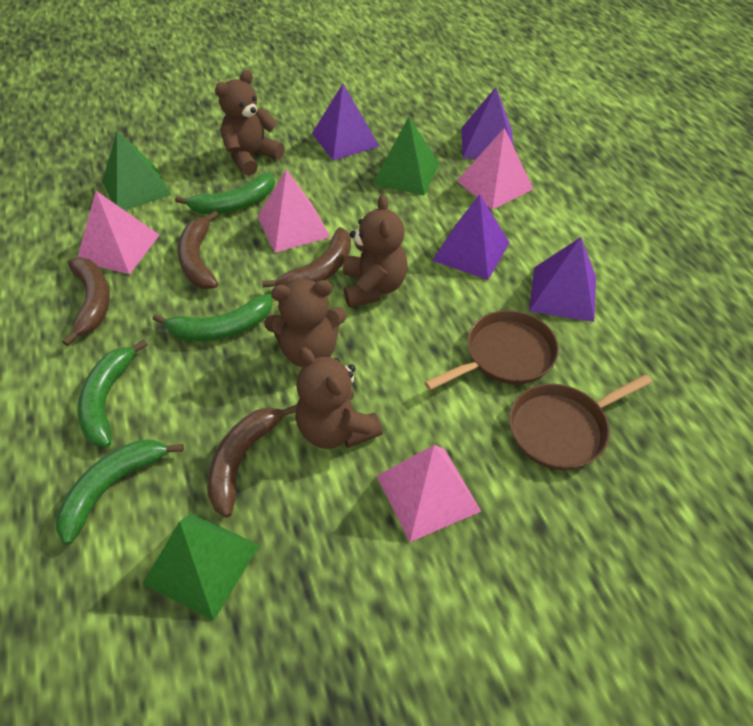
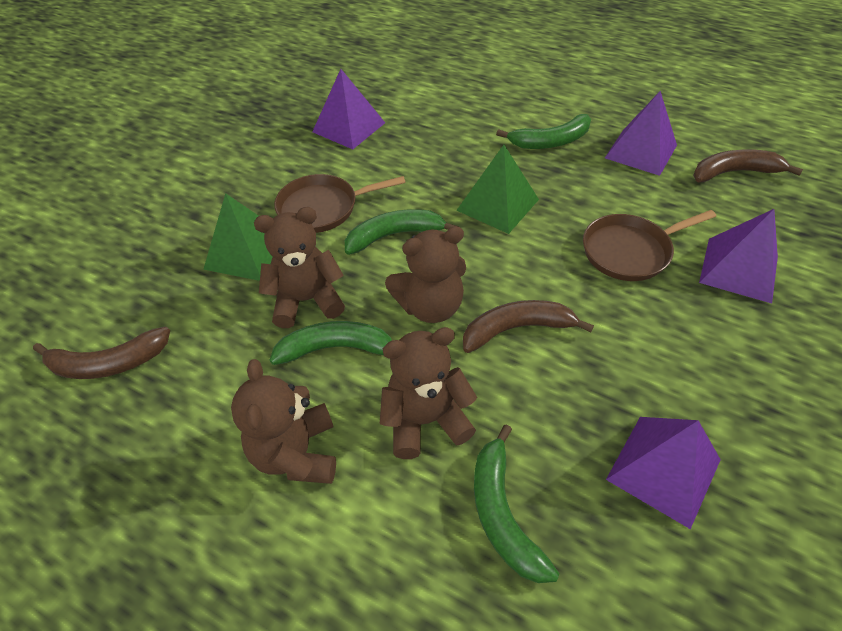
brown banana: 4 -> 3
green pyramid: 3 -> 2
pink pyramid: 4 -> 0

